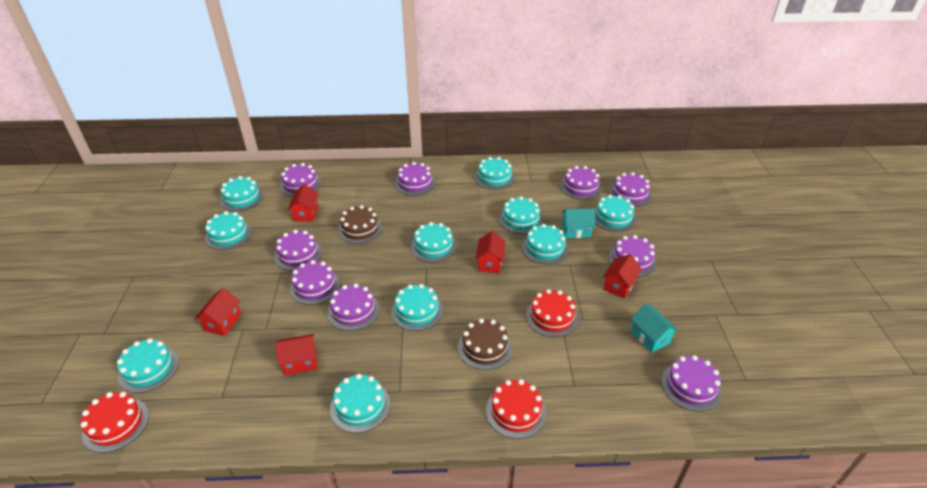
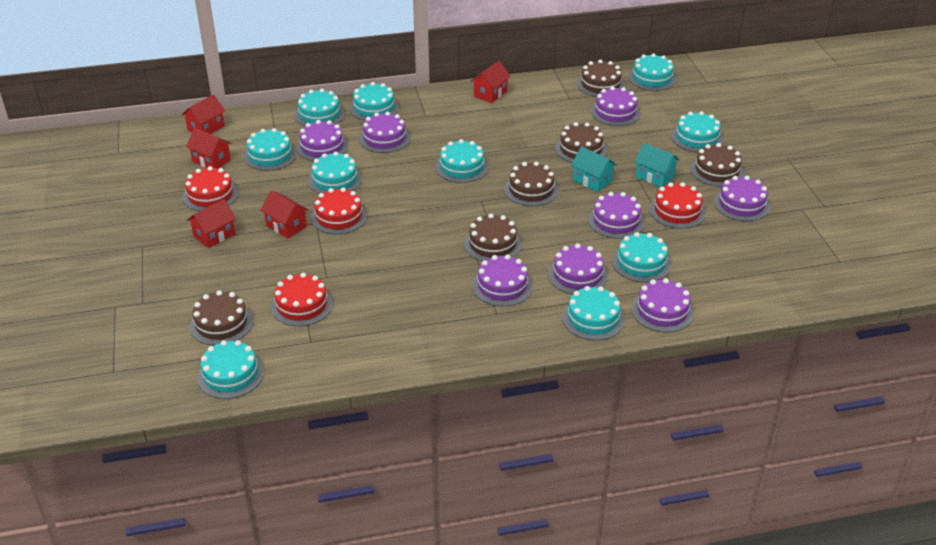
brown cake: 2 -> 6
purple cake: 9 -> 8
red cake: 3 -> 4

